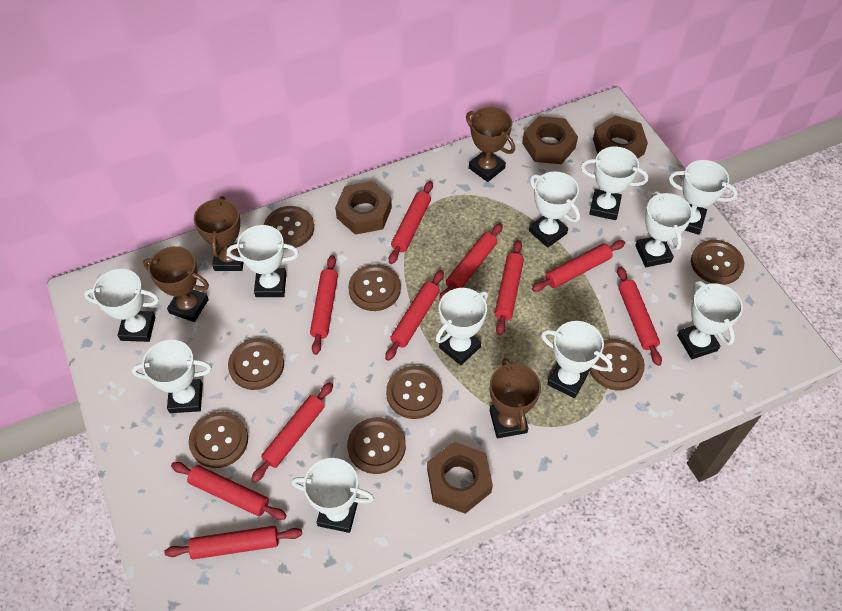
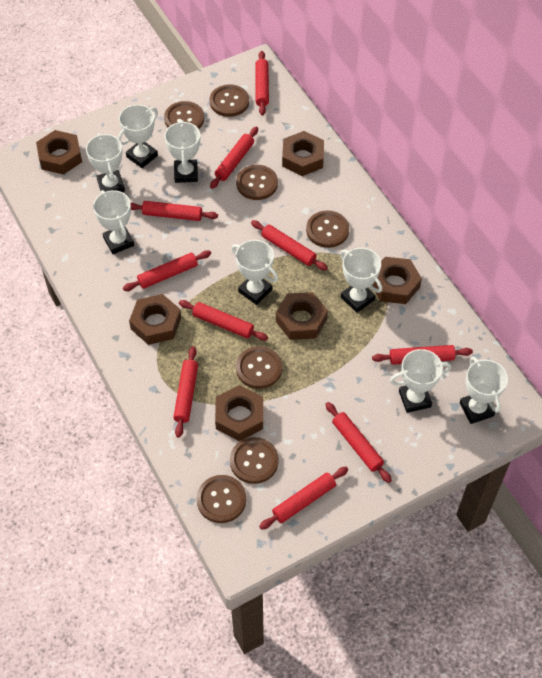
brown button: 8 -> 7
brown nut: 4 -> 6
brown trophy: 4 -> 0
white trophy: 11 -> 8

